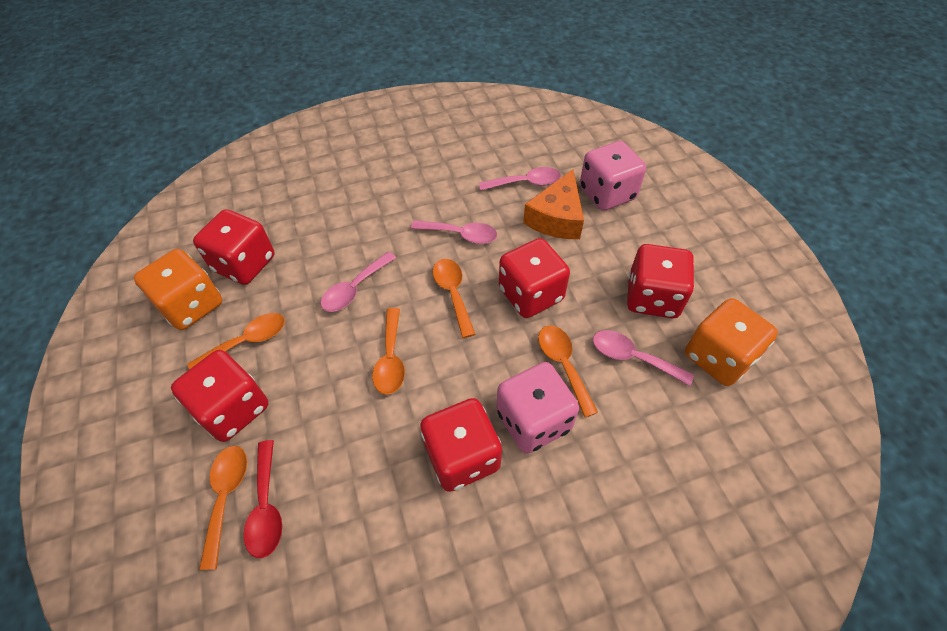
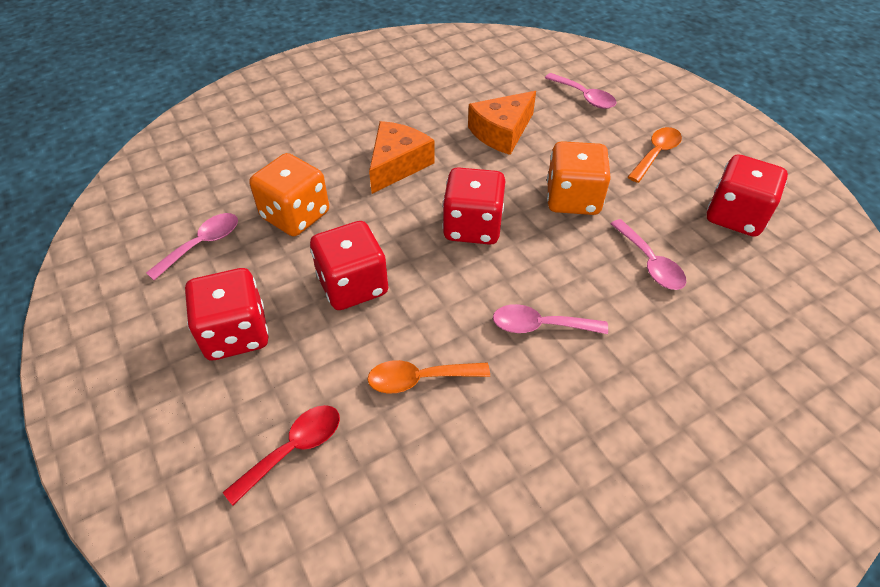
orange cheese: 1 -> 2
orange spoon: 5 -> 2
pink dice: 2 -> 0
red dice: 5 -> 4

